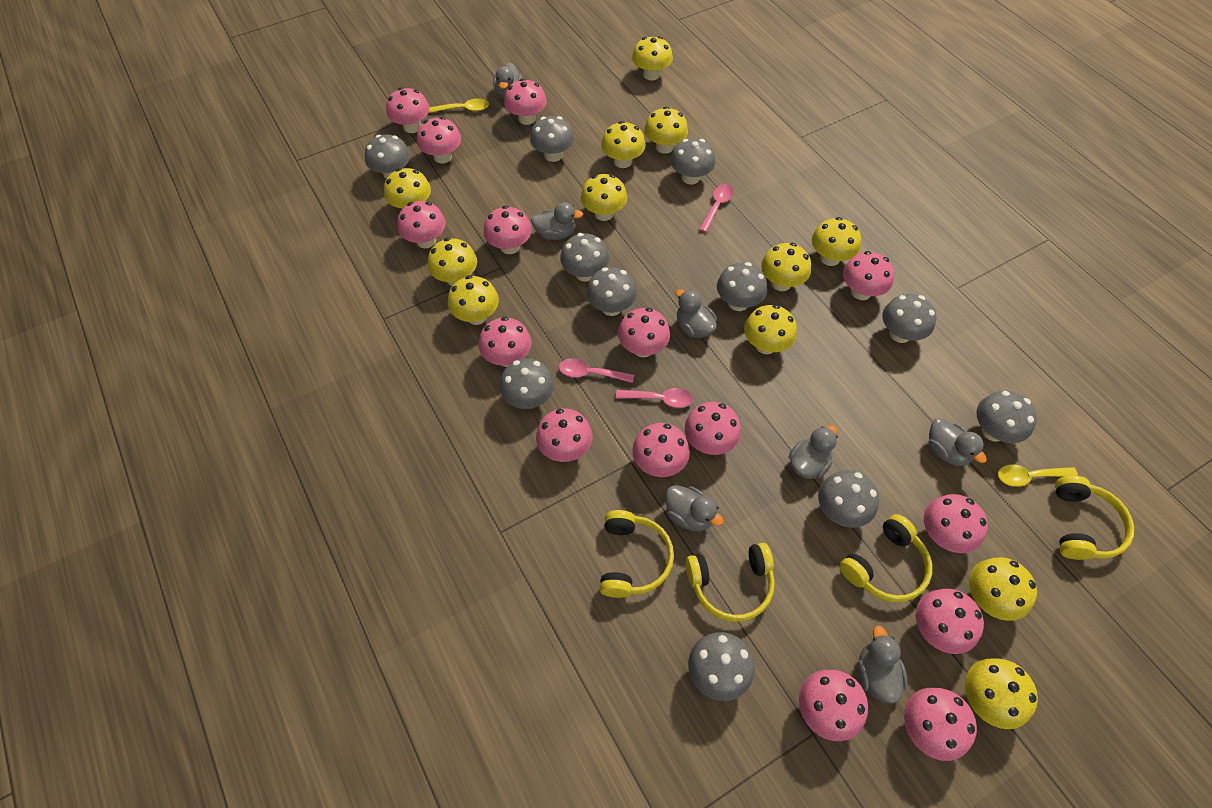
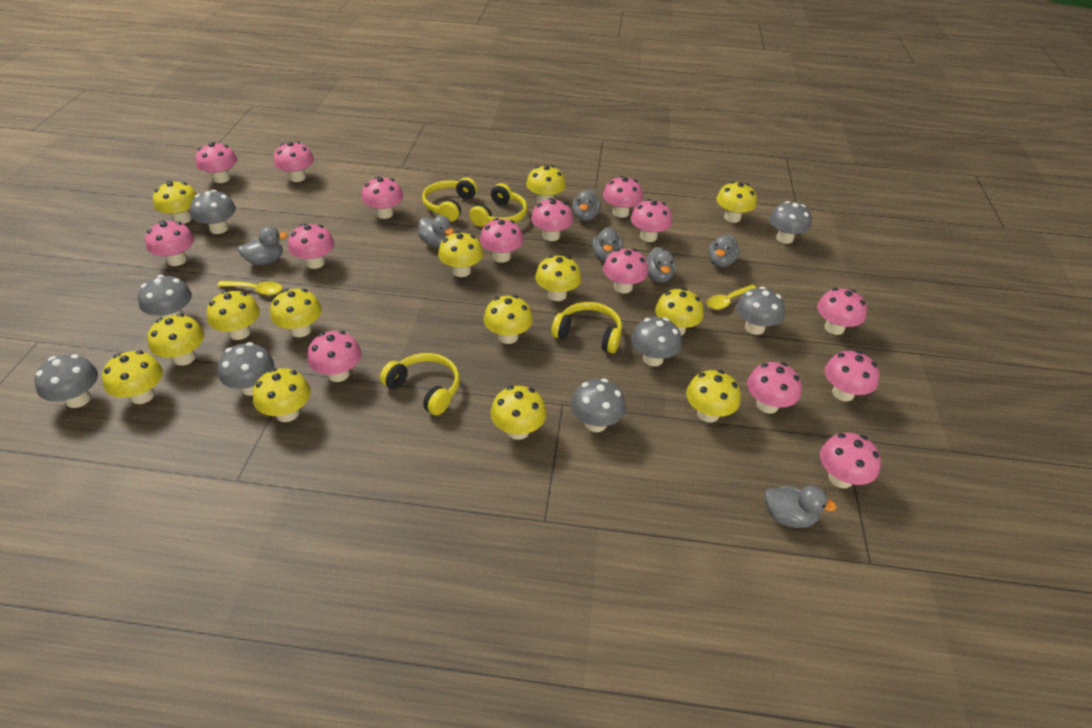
grey mushroom: 11 -> 8
pink spoon: 3 -> 0
yellow mushroom: 12 -> 14

